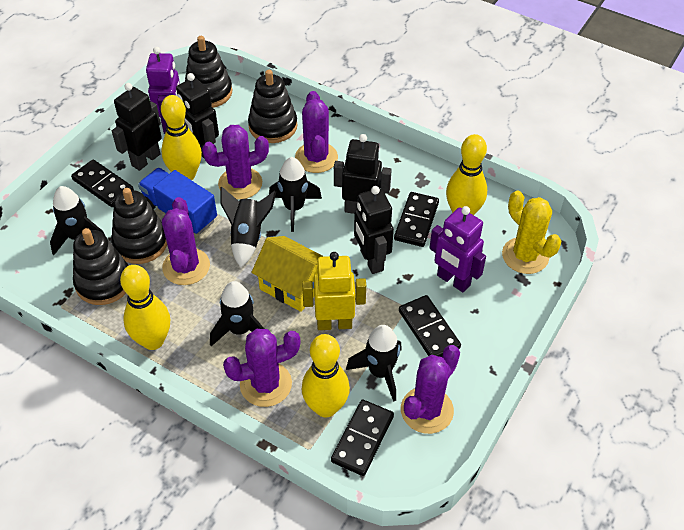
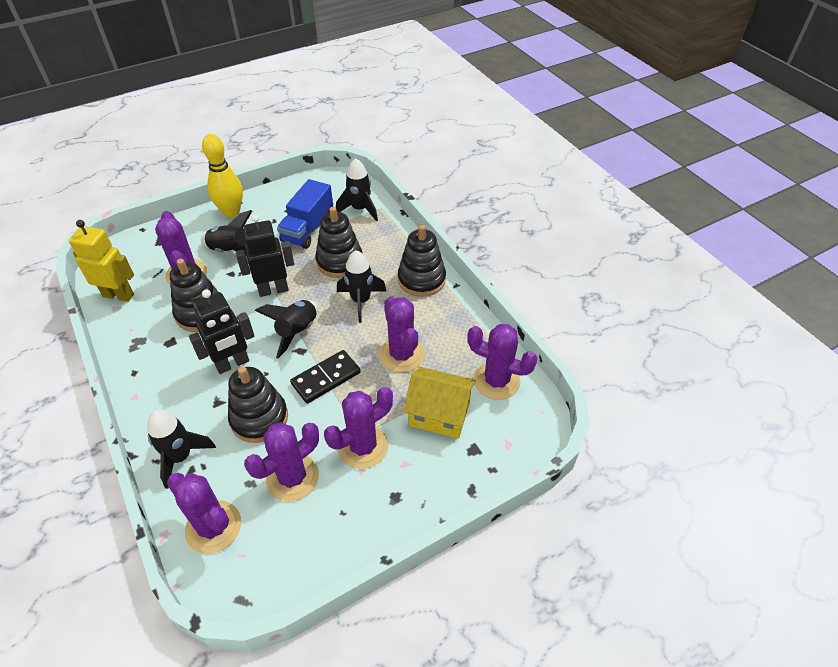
black domino: 4 -> 1
black robot: 4 -> 2
purple cactus: 5 -> 6
purple robot: 2 -> 0
yellow bowling pin: 4 -> 1
yellow cactus: 1 -> 0

